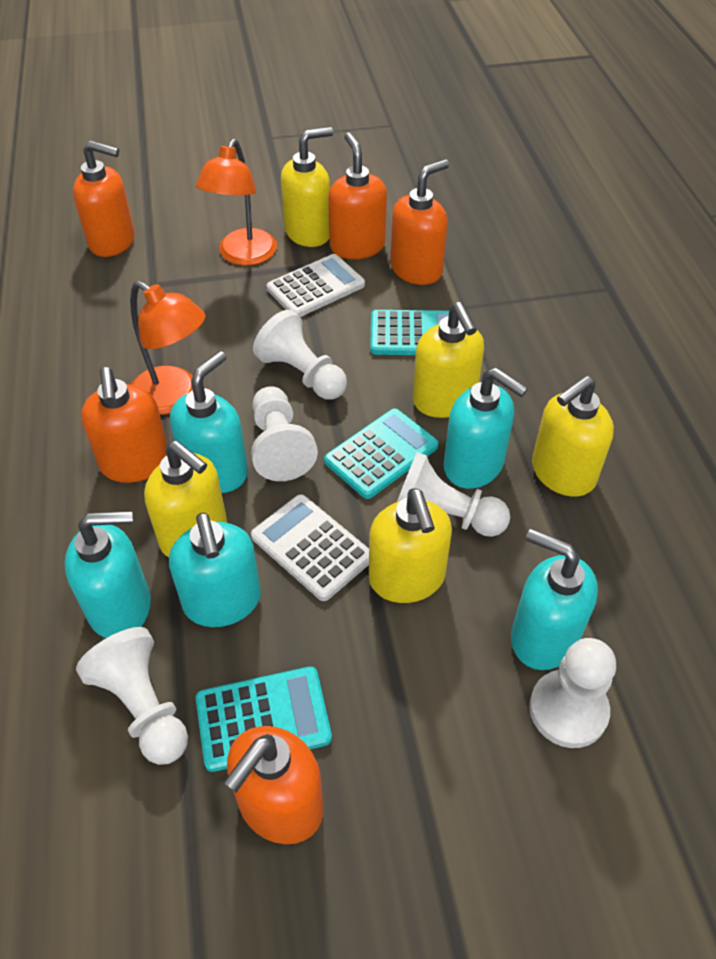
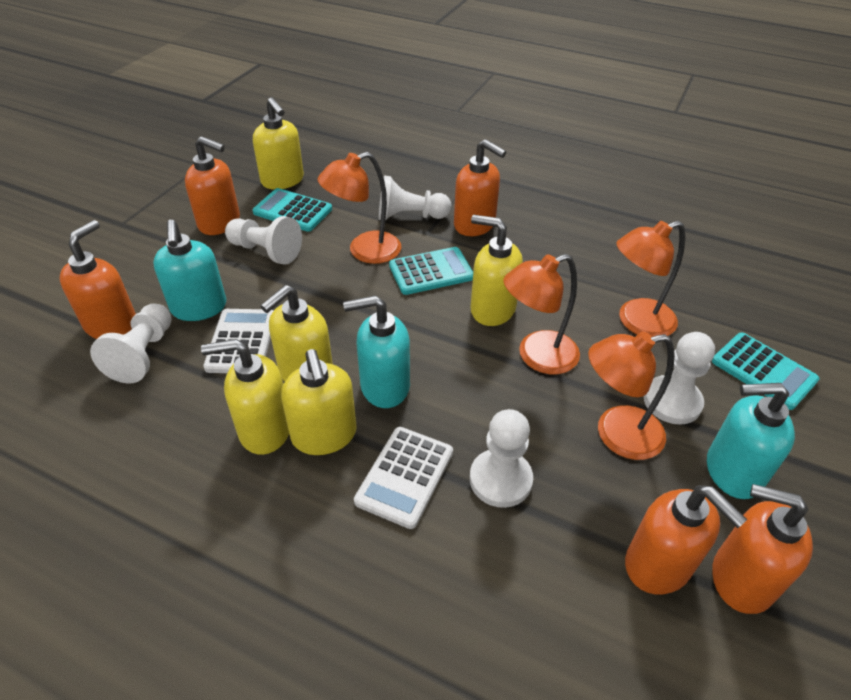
orange lamp: 2 -> 4
turquoise soap dispenser: 5 -> 3

